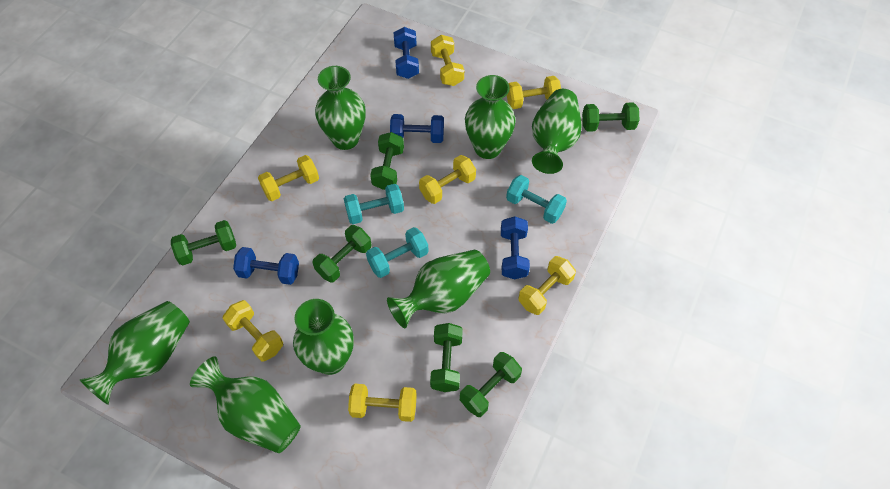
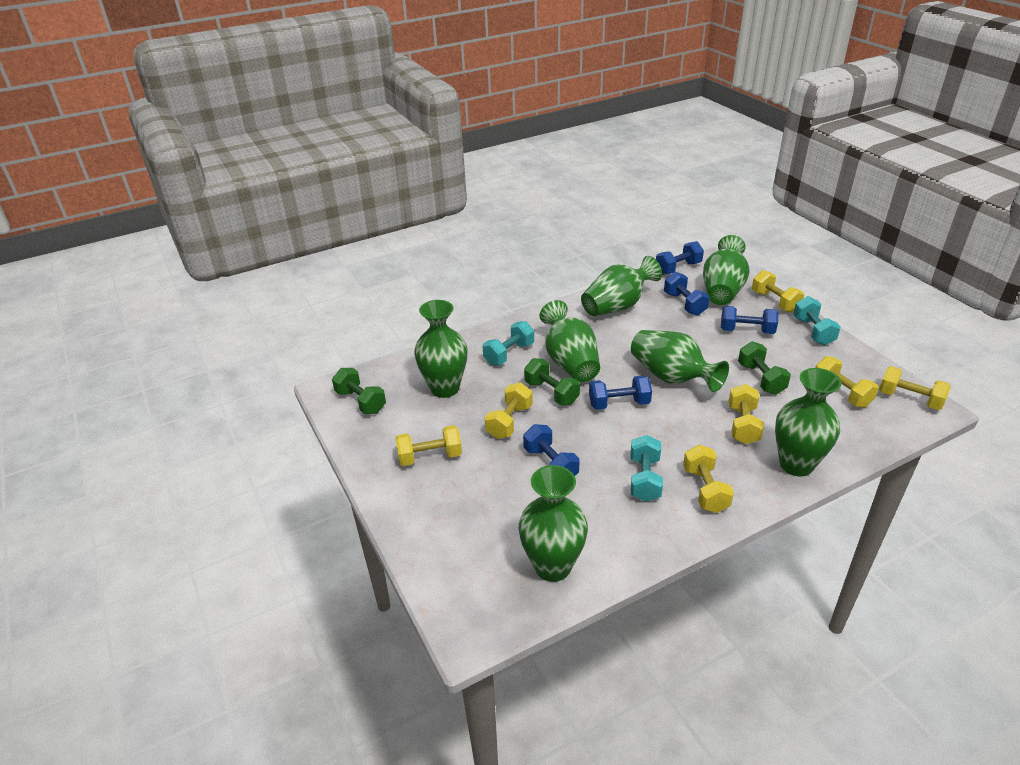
blue dumbbell: 4 -> 5
green dumbbell: 6 -> 3

